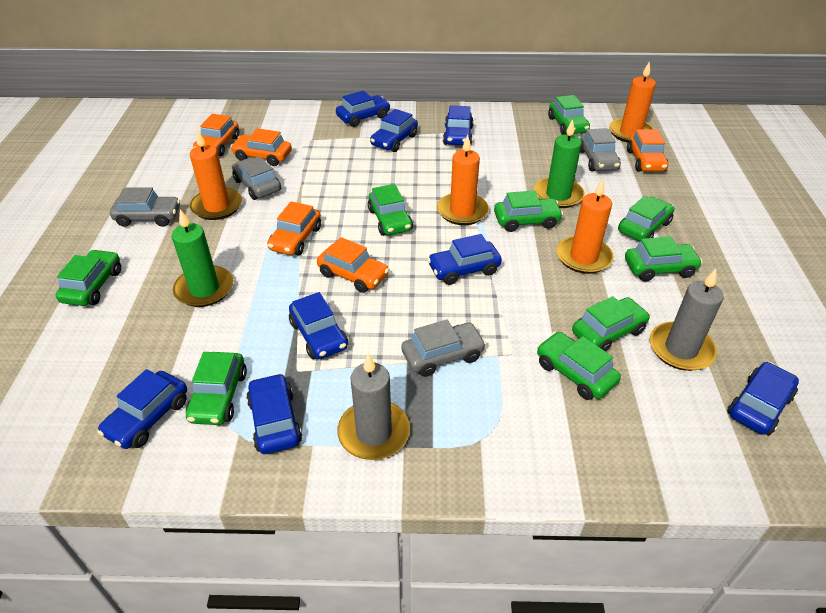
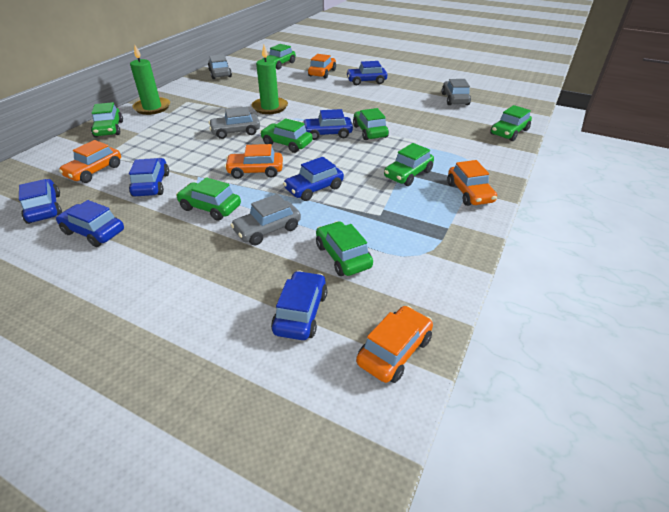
blue car: 8 -> 7
green car: 9 -> 8
grey candle: 2 -> 0
orange candle: 4 -> 0

